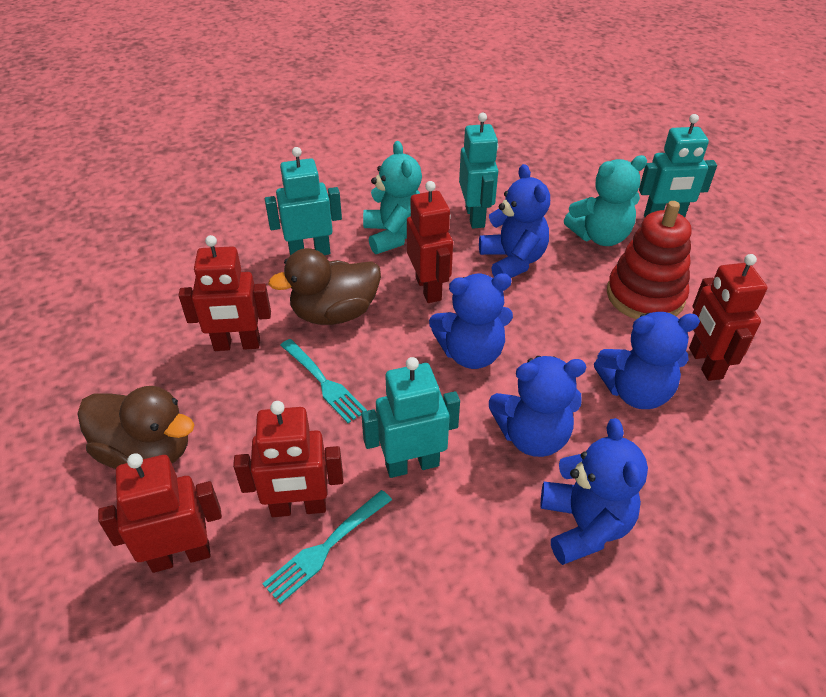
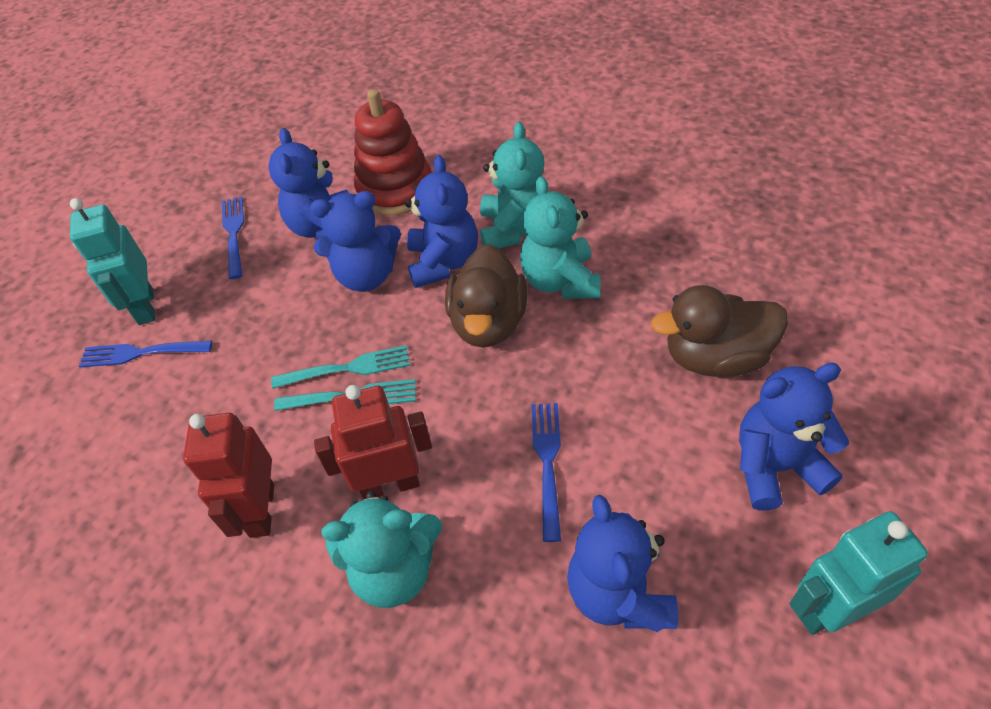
blue fork: 0 -> 3
red robot: 5 -> 2
turquoise robot: 4 -> 2
turquoise teddy bear: 2 -> 3

